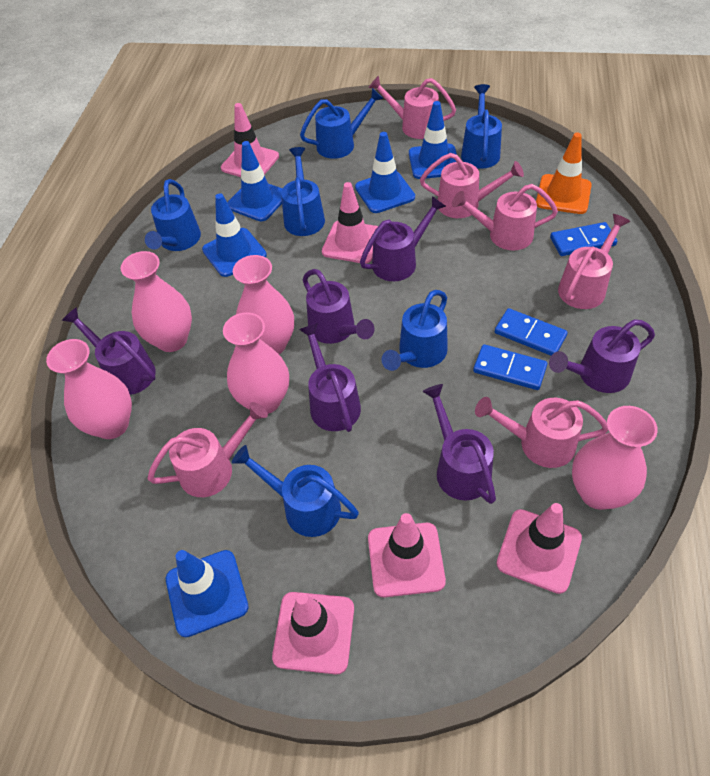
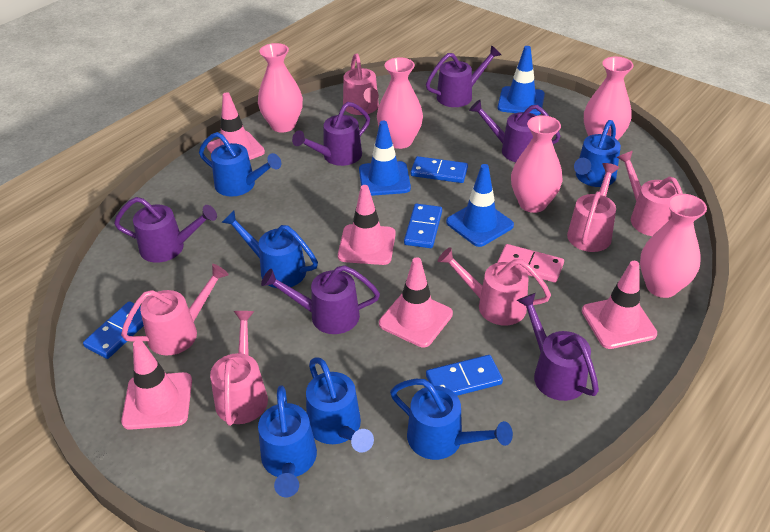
blue domino: 3 -> 4
blue traffic cone: 5 -> 3
orange traffic cone: 1 -> 0
pink domino: 0 -> 1

